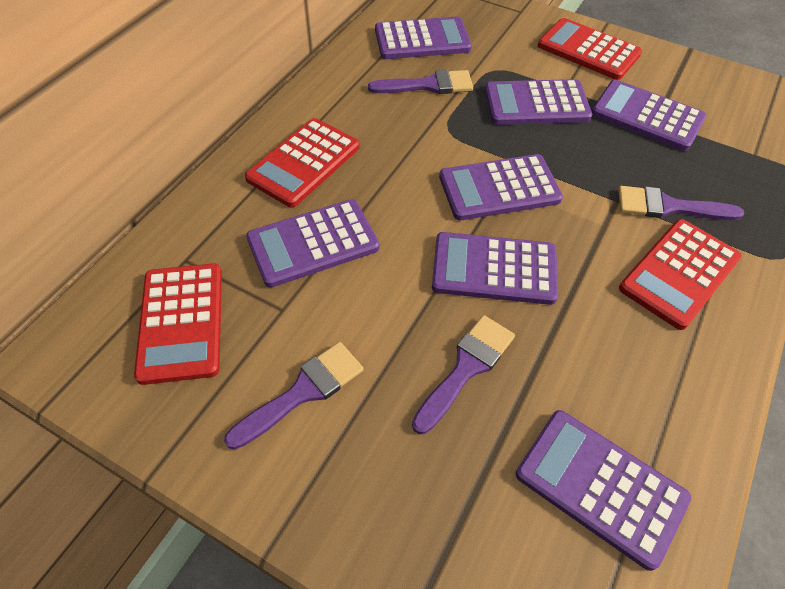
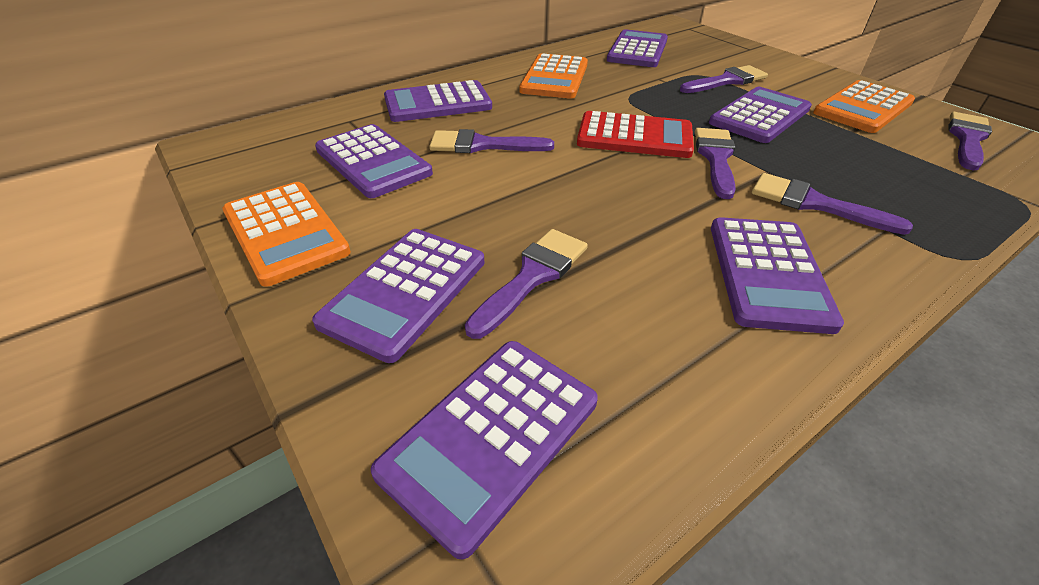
orange calculator: 0 -> 3
purple brush: 4 -> 6
red calculator: 4 -> 1

